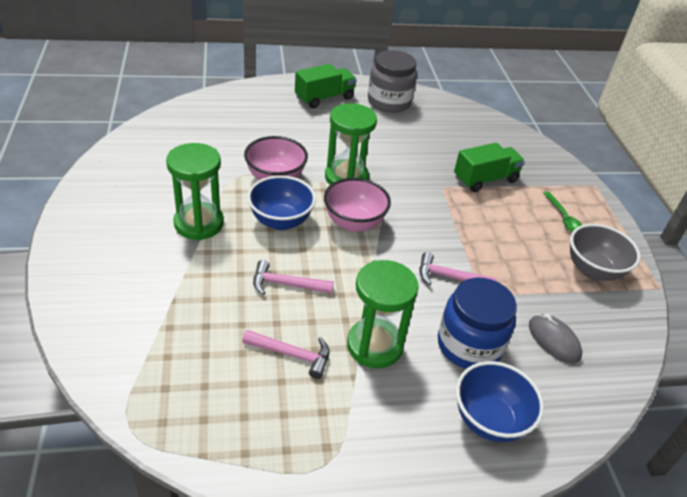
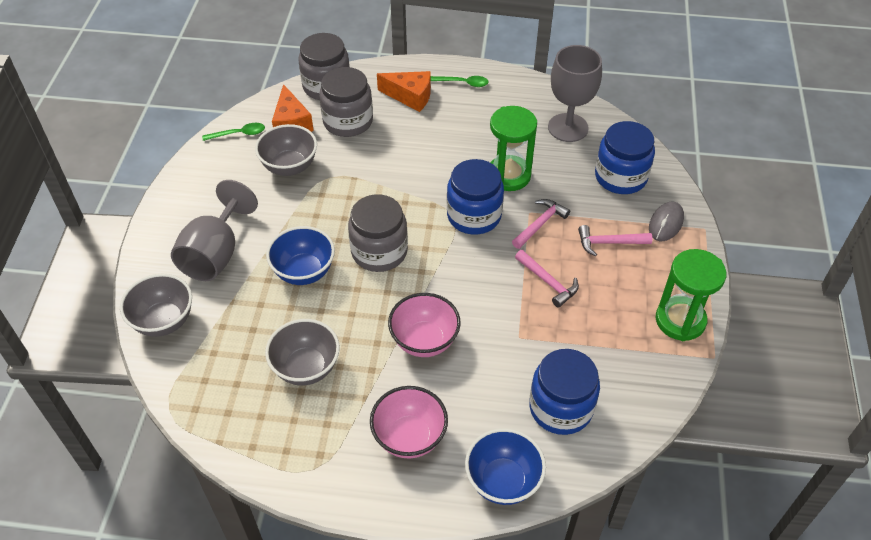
blue jar: 1 -> 3
green hourglass: 3 -> 2
green spoon: 1 -> 2
green truck: 2 -> 0
grey bowl: 1 -> 3
grey goblet: 0 -> 2
grey jar: 1 -> 3
orange cheese: 0 -> 2

